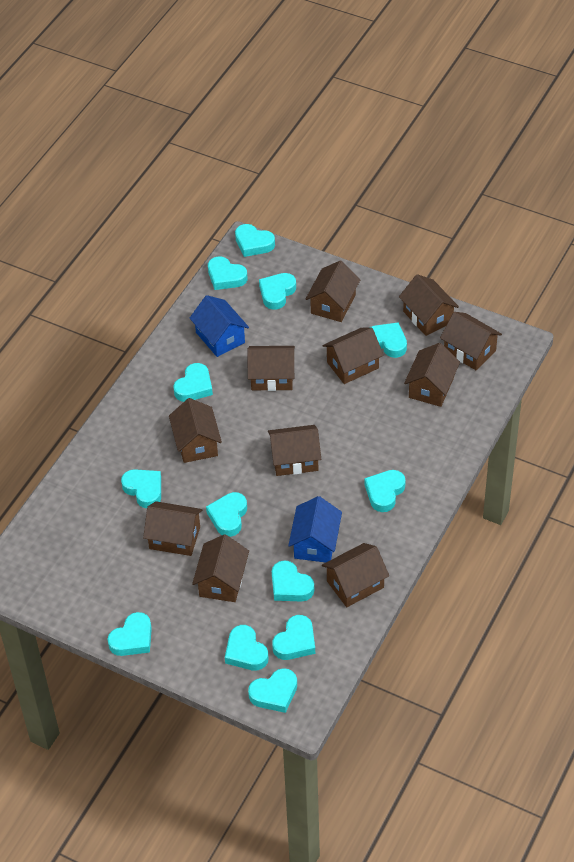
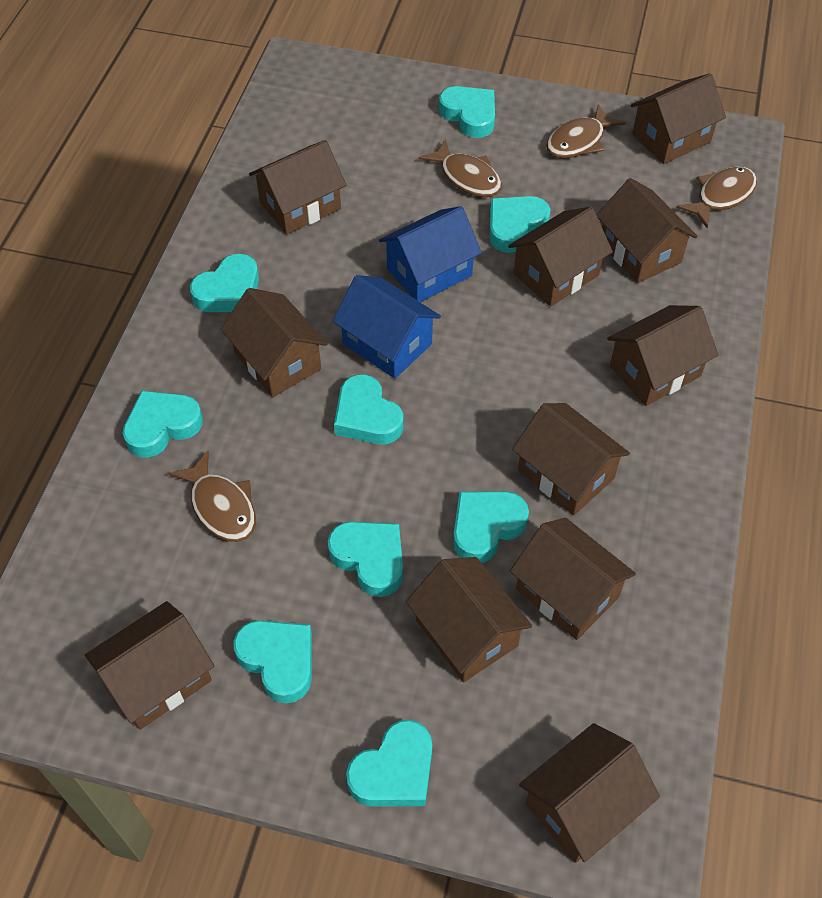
brown fish: 0 -> 4
turquoise heart: 13 -> 9

